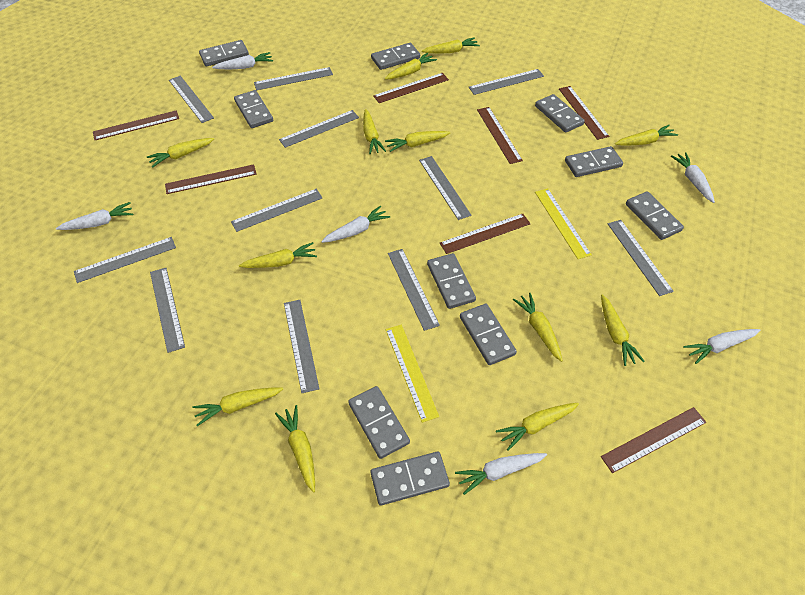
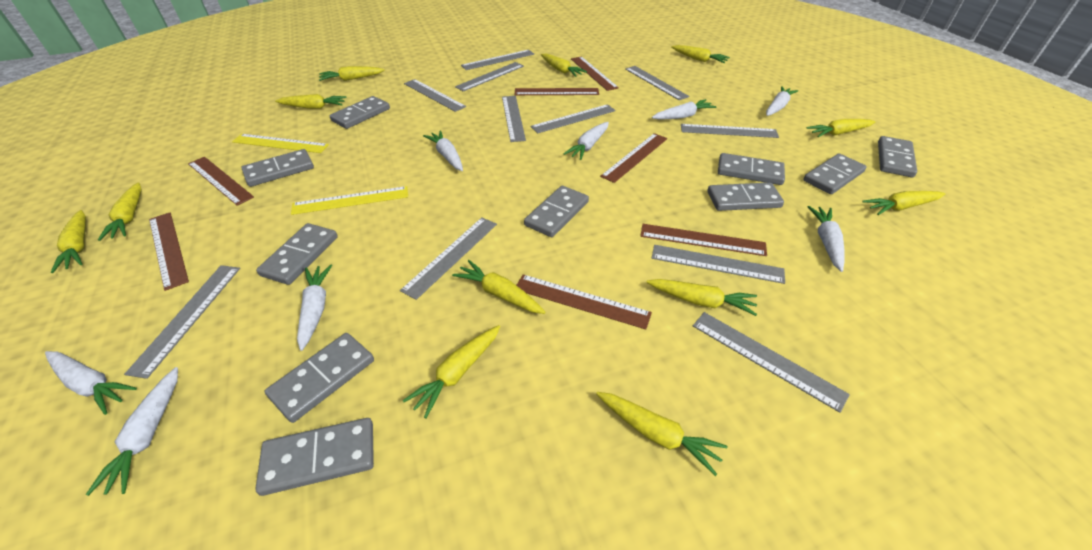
white carrot: 6 -> 8

